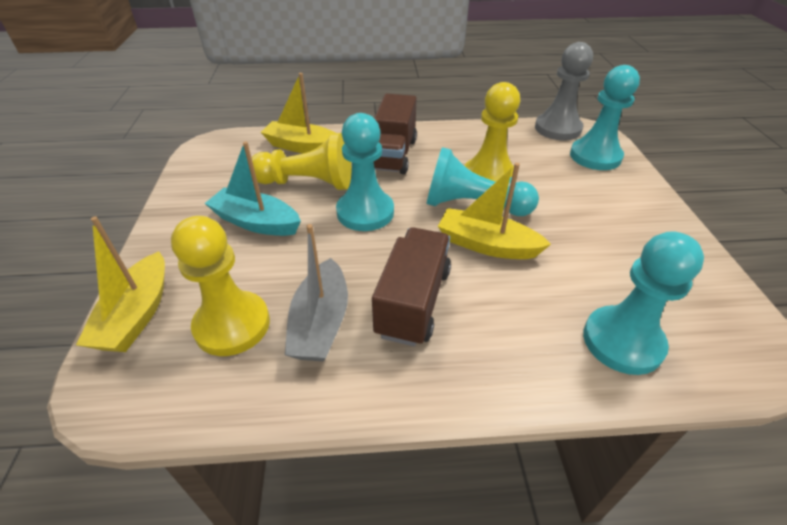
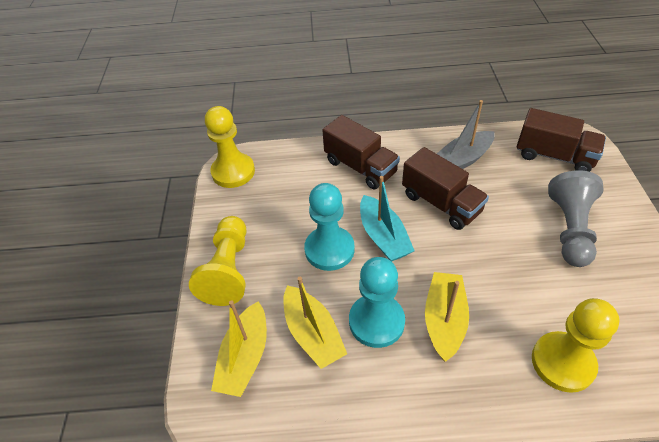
brown truck: 2 -> 3
turquoise pawn: 4 -> 2

